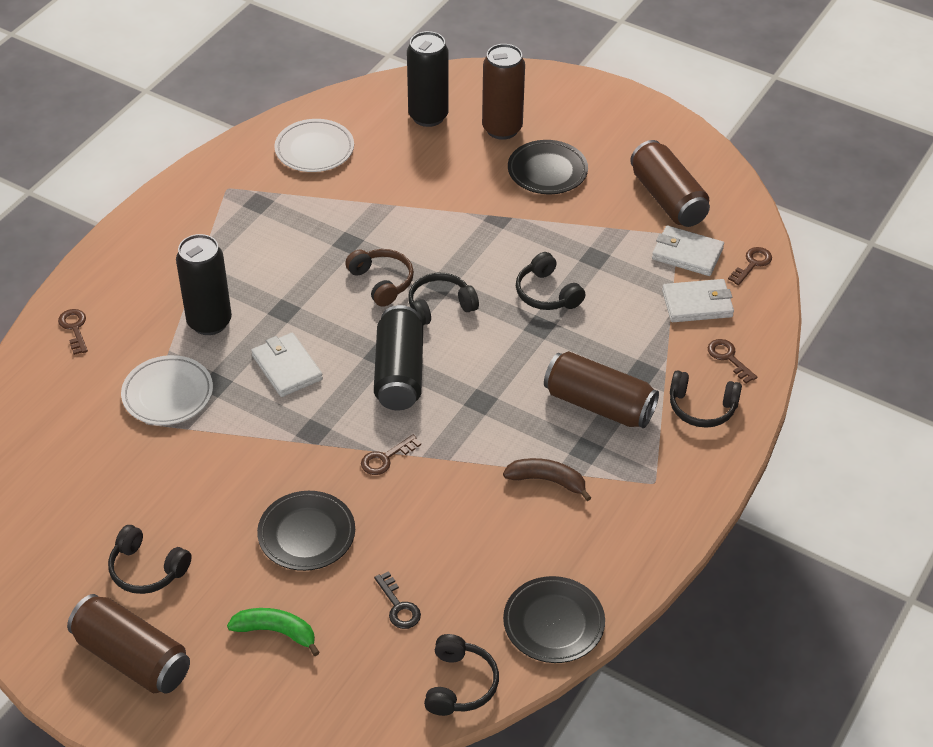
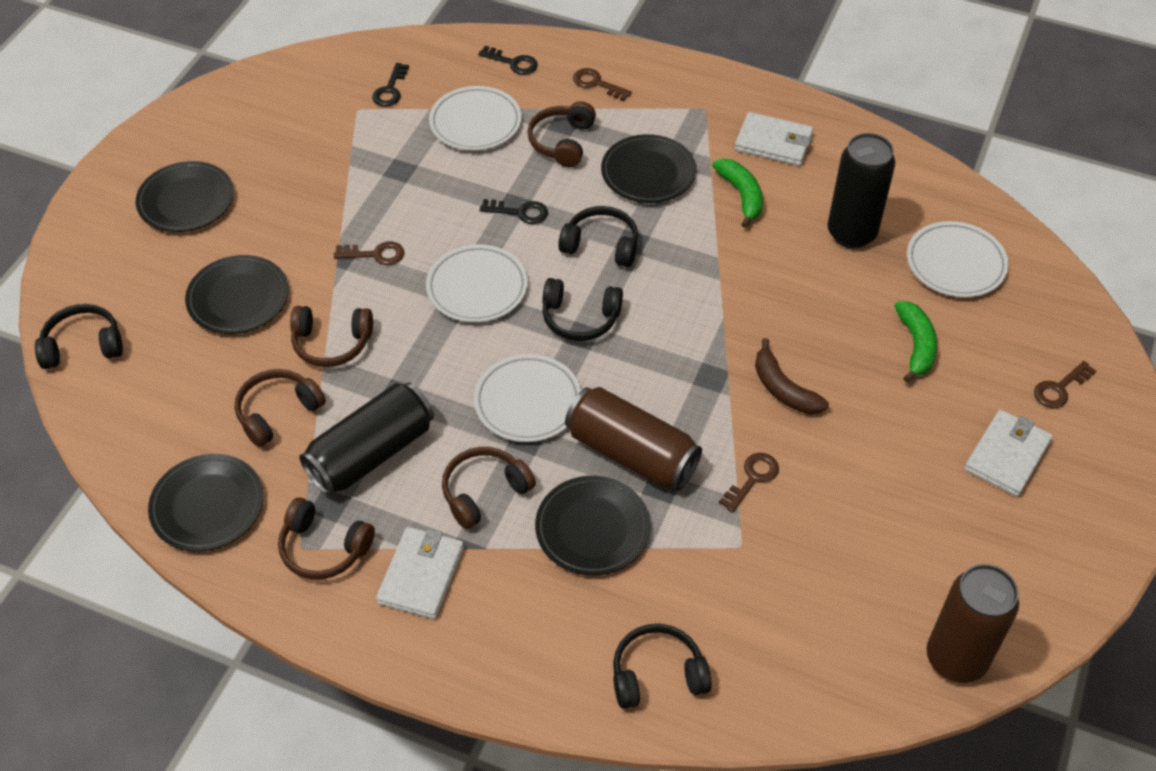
black can: 3 -> 2
black headphones: 5 -> 4
black key: 1 -> 3
black plate: 3 -> 5
brown can: 4 -> 2
brown headphones: 1 -> 5
green banana: 1 -> 2
white plate: 2 -> 4

